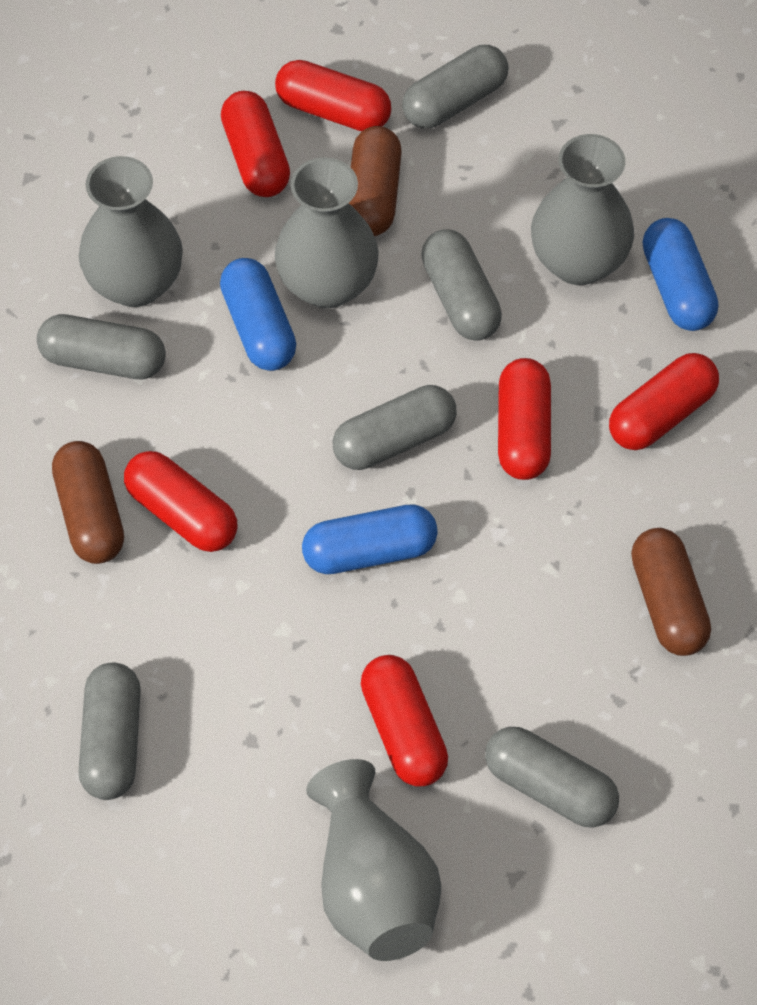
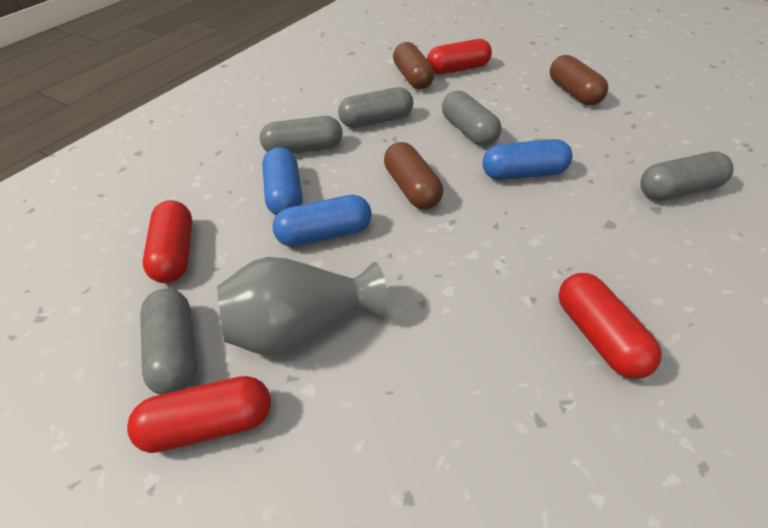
grey capsule: 6 -> 5
grey vase: 4 -> 1
red capsule: 6 -> 4

